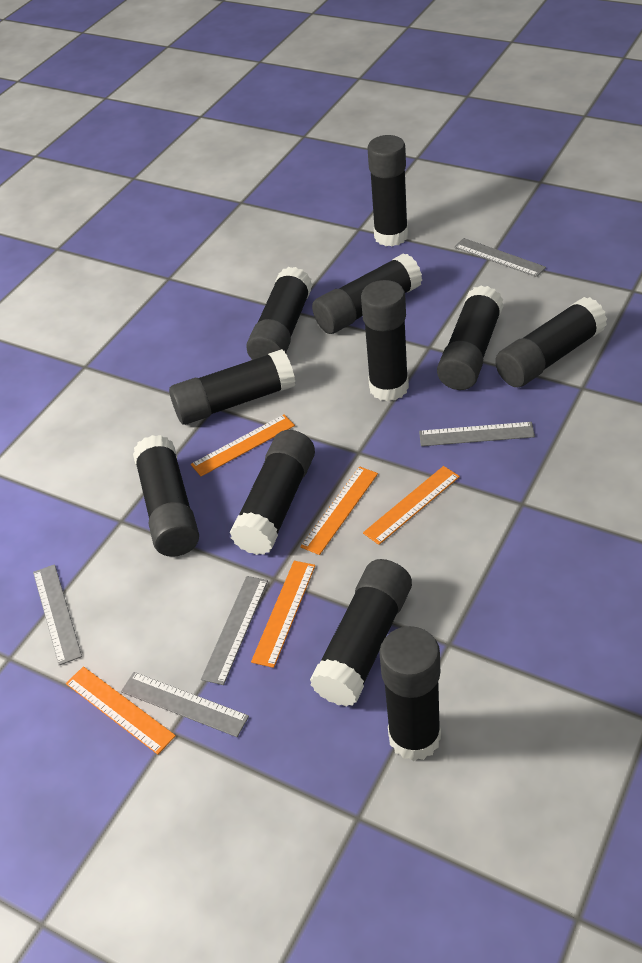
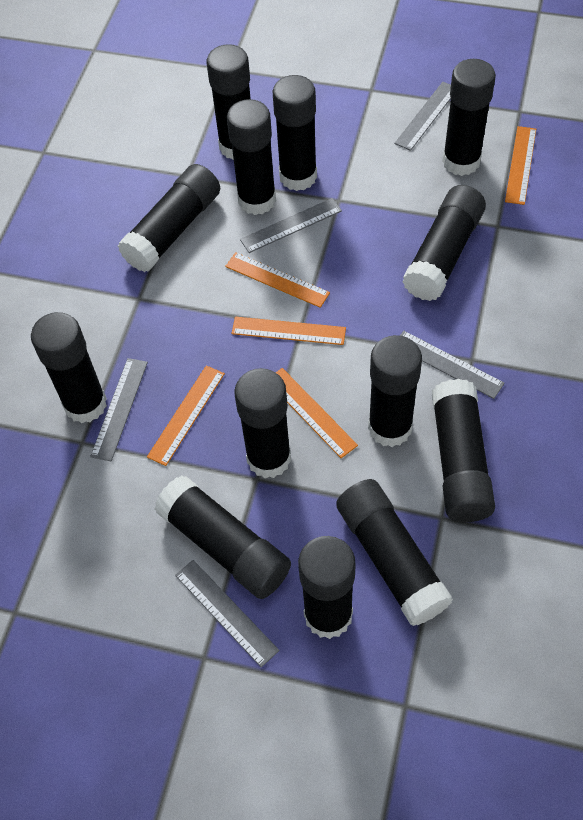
black glue stick: 11 -> 13

